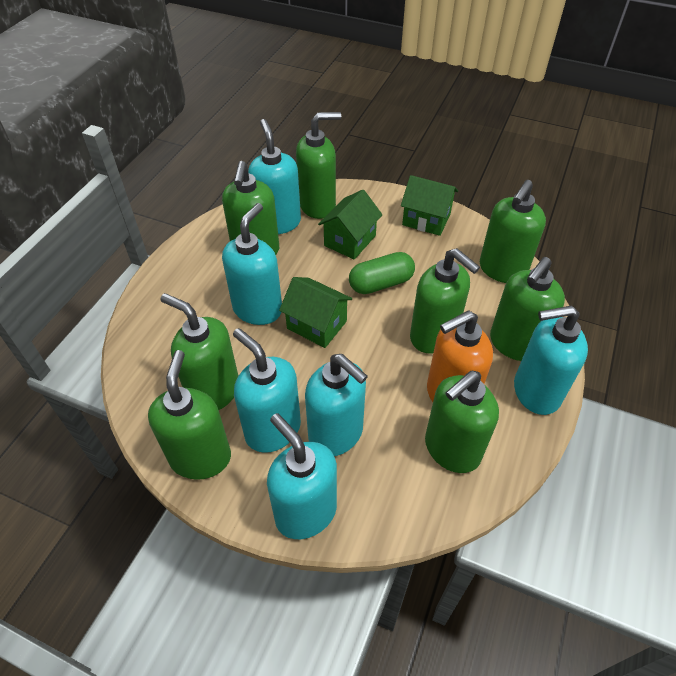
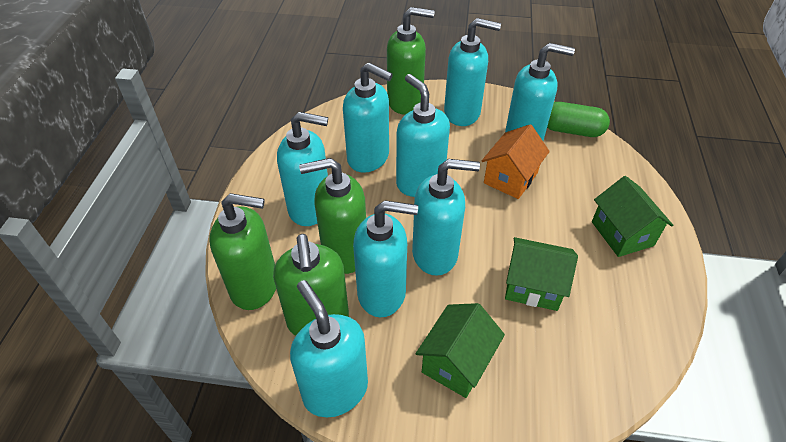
green soap dispenser: 8 -> 4
orange house: 0 -> 1
orange soap dispenser: 1 -> 0
turquoise soap dispenser: 6 -> 8

